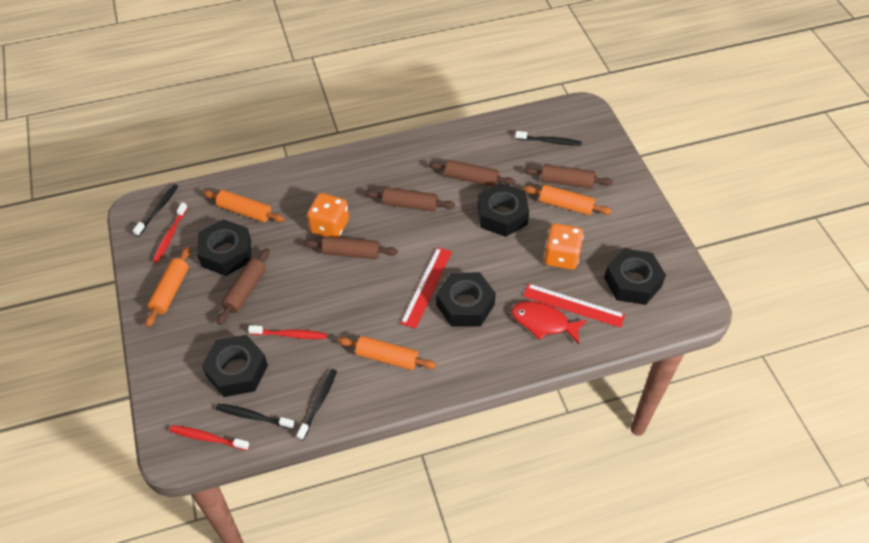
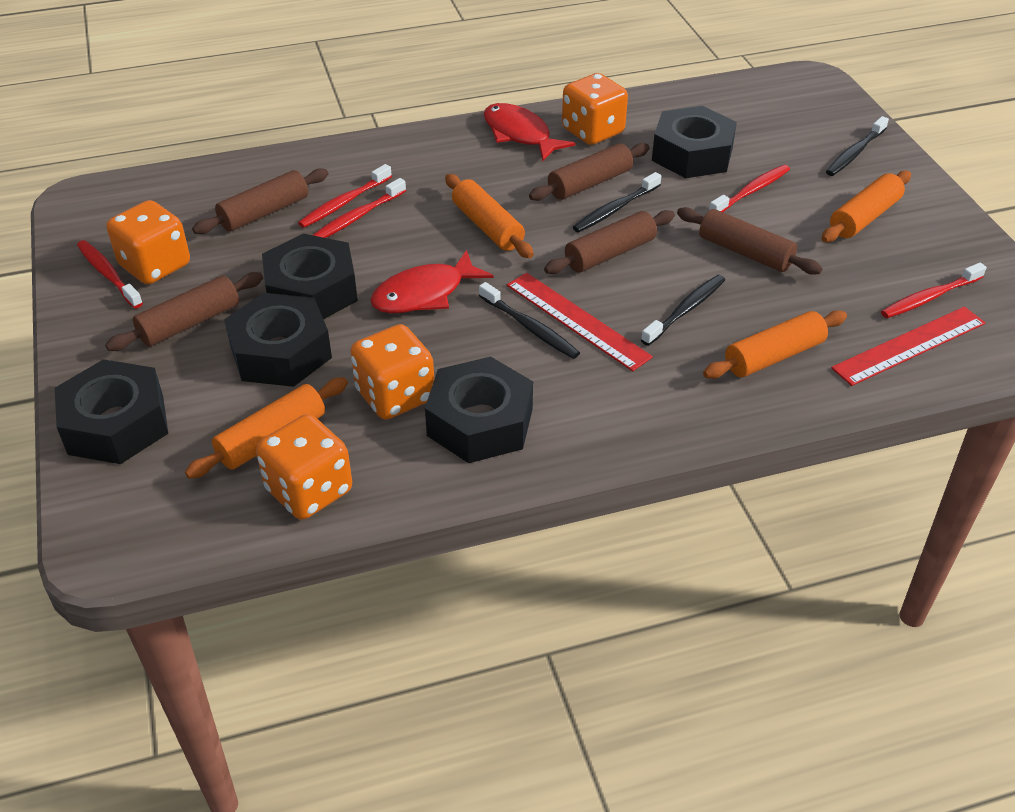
orange dice: 2 -> 4
red fish: 1 -> 2
red toothbrush: 3 -> 5

